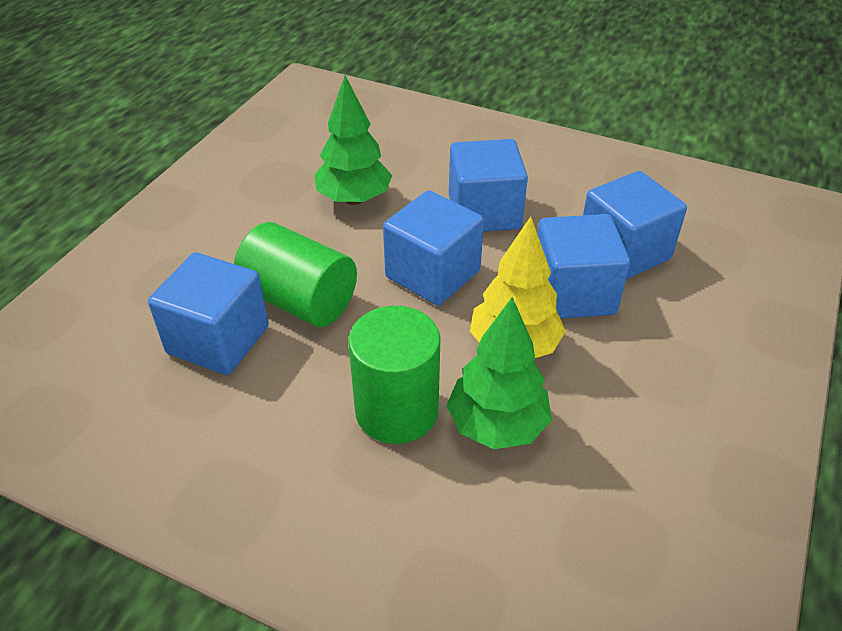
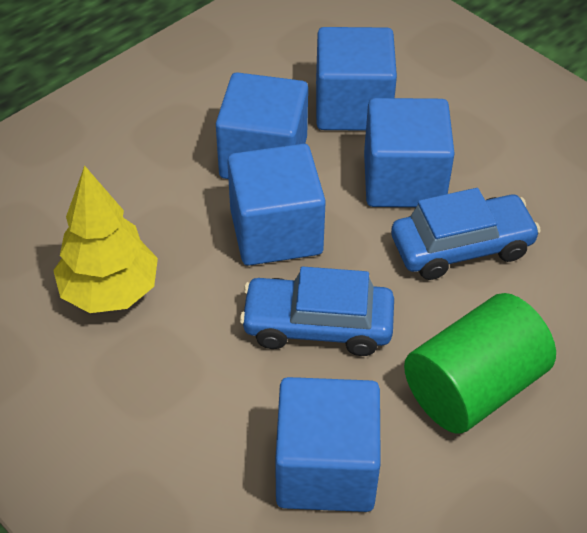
blue car: 0 -> 2
green cylinder: 2 -> 1
green tree: 2 -> 0

